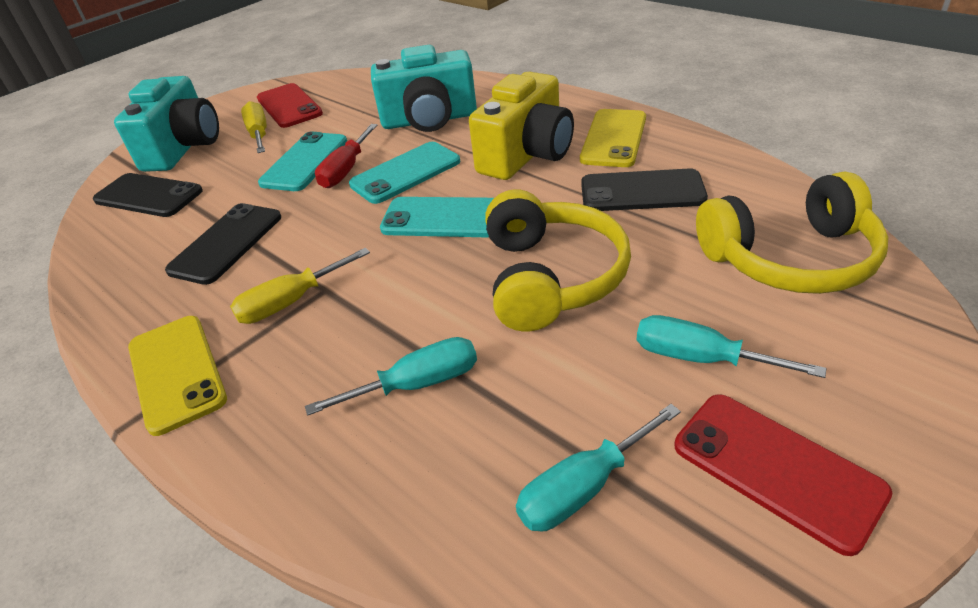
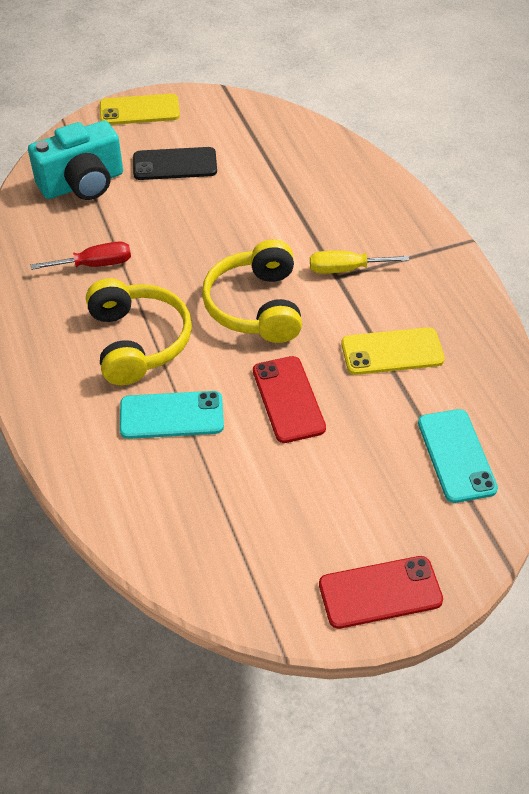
black phone: 3 -> 1
turquoise camera: 2 -> 1
turquoise phone: 3 -> 2
turquoise screwdriver: 3 -> 0
yellow camera: 1 -> 0
yellow screwdriver: 2 -> 1

